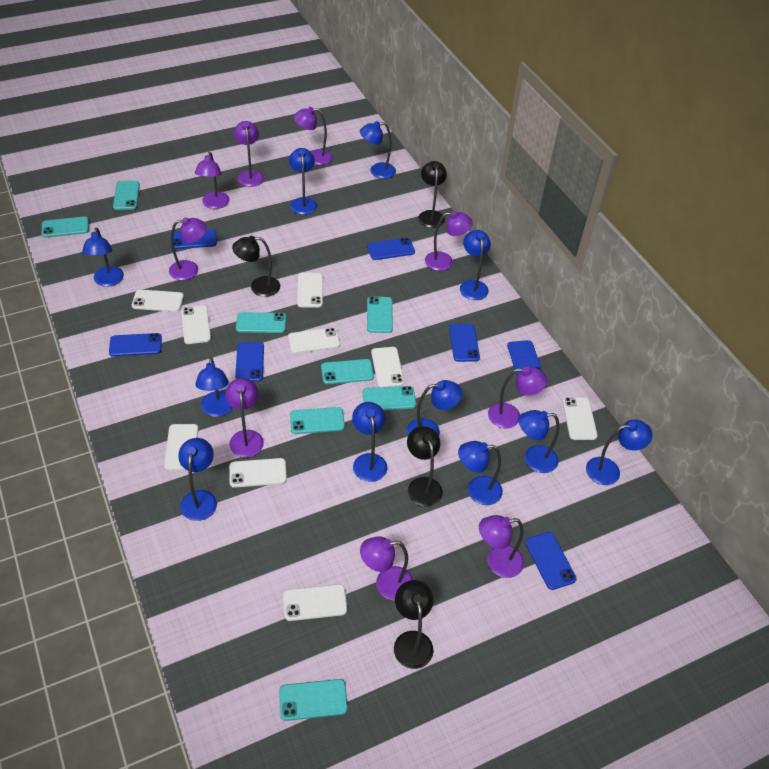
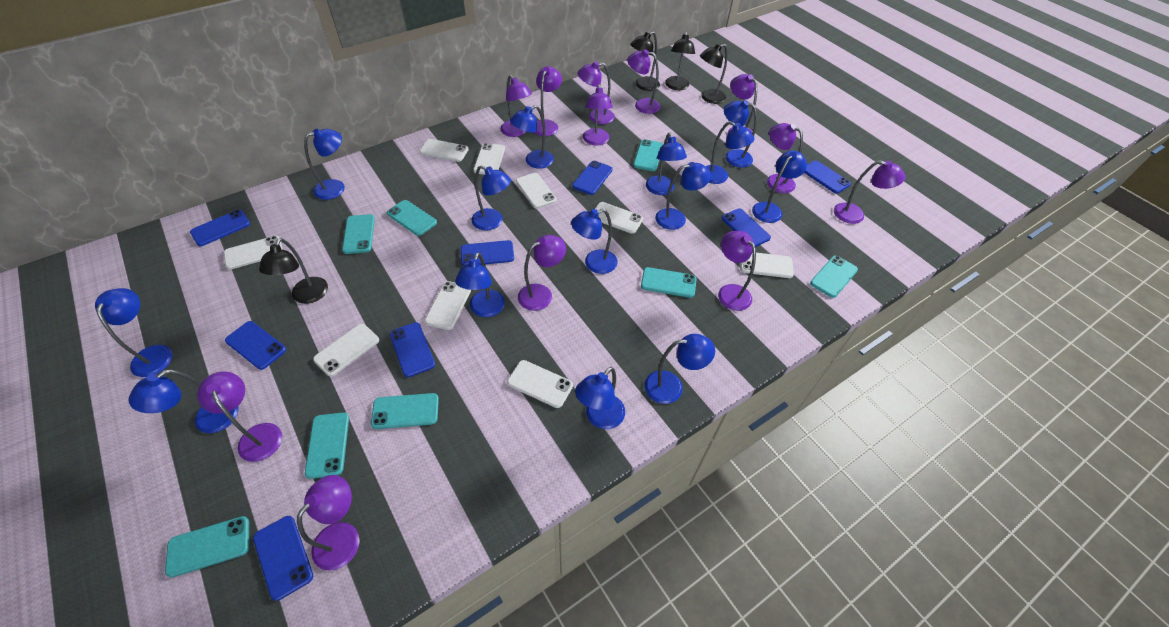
blue lamp: 11 -> 14
blue phone: 7 -> 8
purple lamp: 9 -> 12

